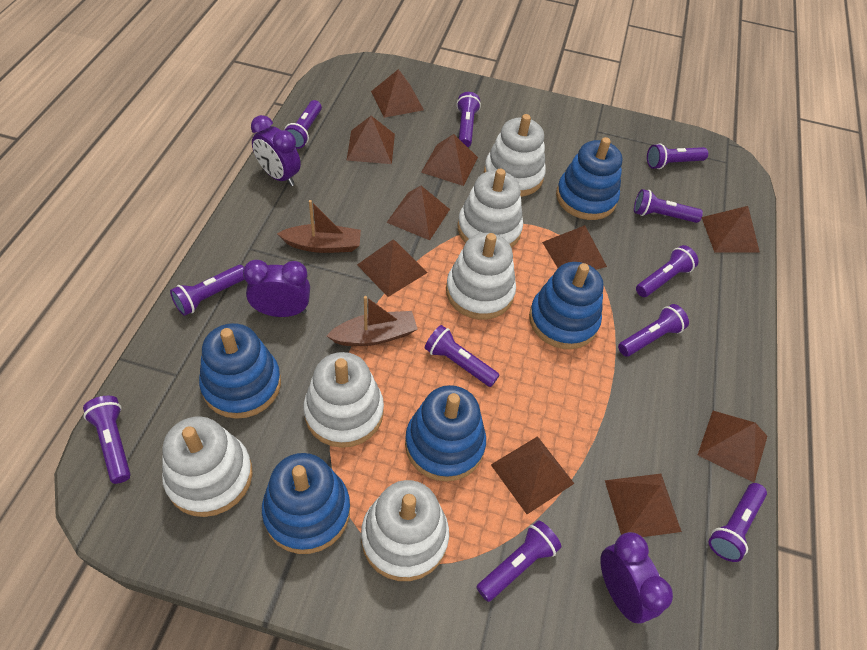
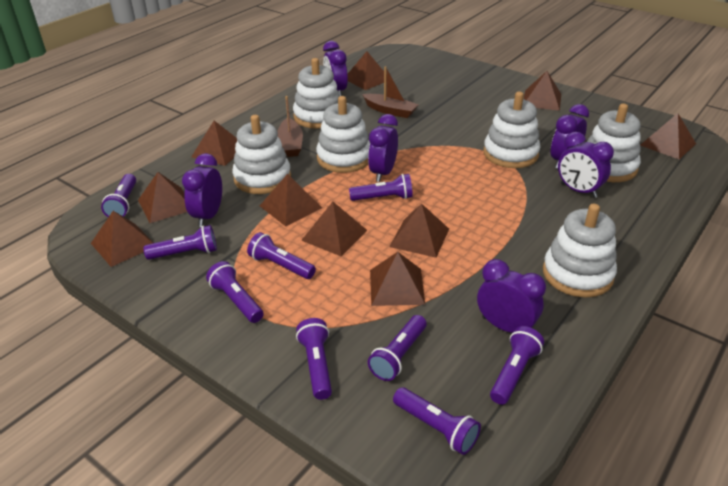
blue stacking toy: 5 -> 0
purple clock: 3 -> 6
purple flashlight: 11 -> 9

